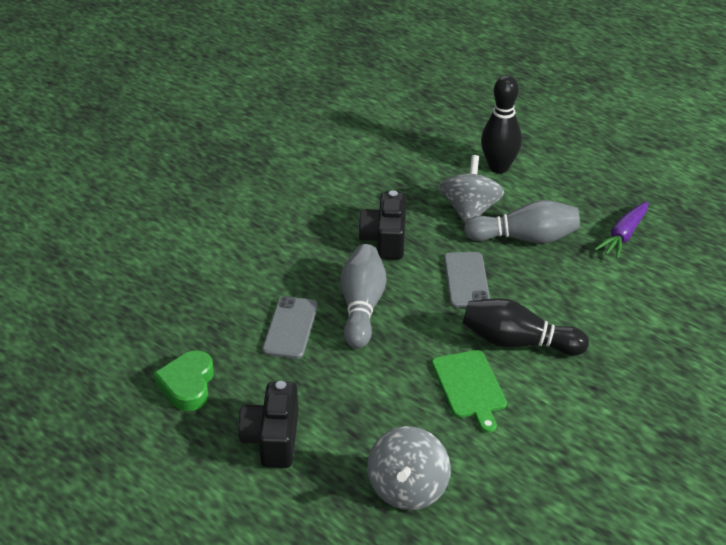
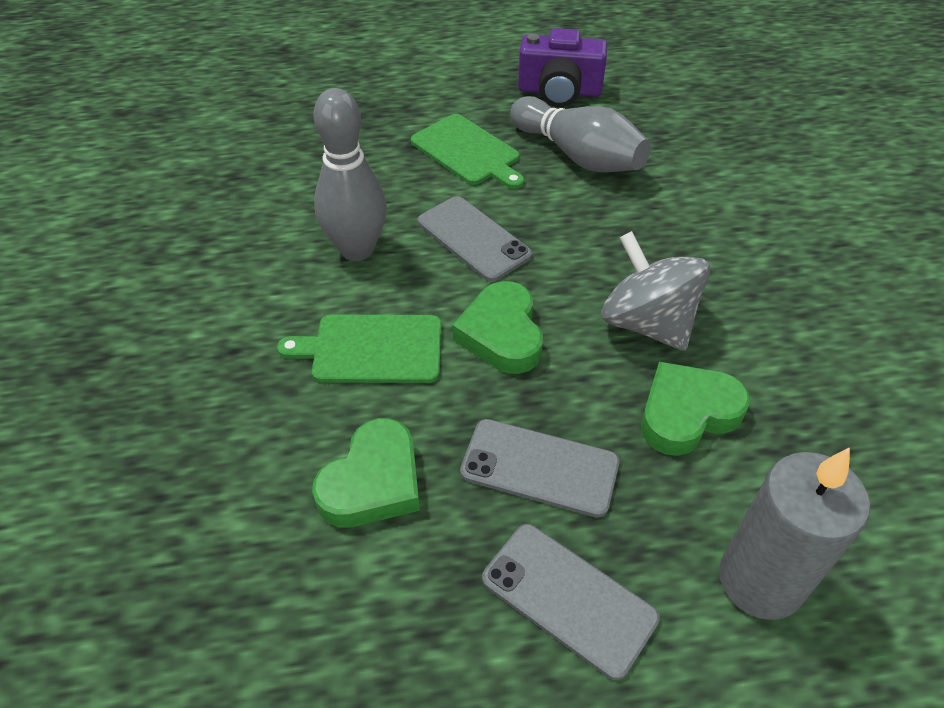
black bowling pin: 2 -> 0
black camera: 2 -> 0
green cutting board: 1 -> 2
green heart: 1 -> 3
grey candle: 0 -> 1
grey phone: 2 -> 3
grey spinning top: 2 -> 1
purple camera: 0 -> 1
purple carrot: 1 -> 0

